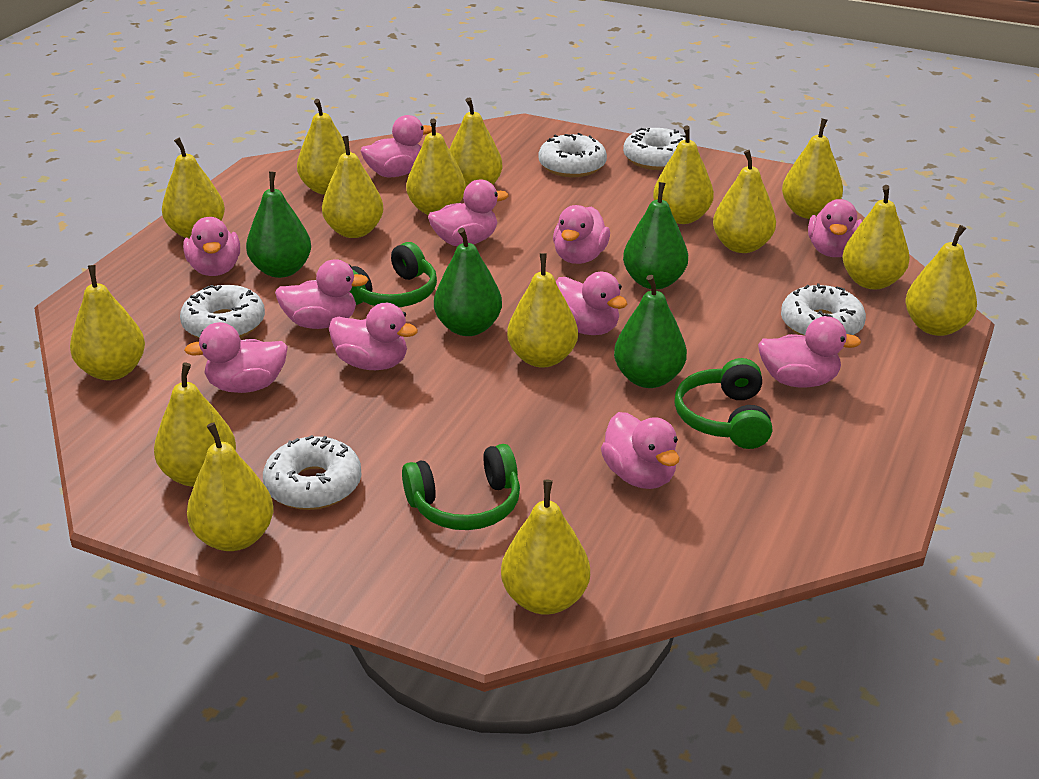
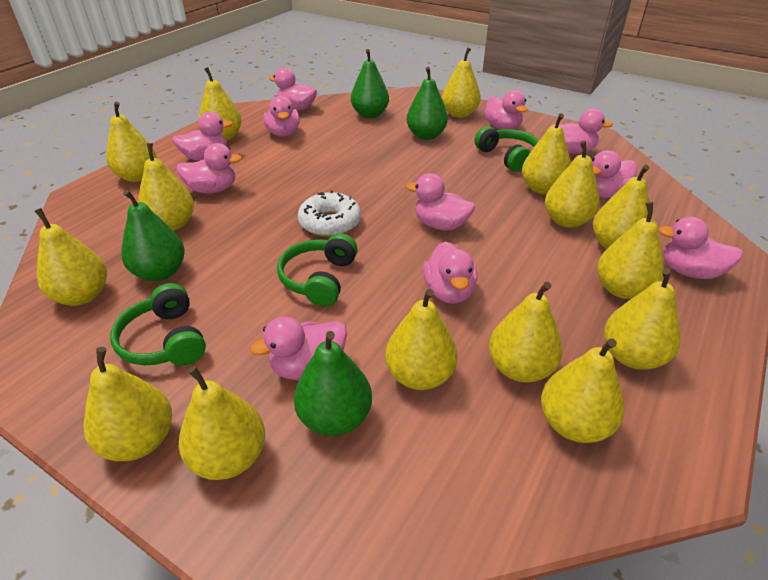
white donut: 5 -> 1

